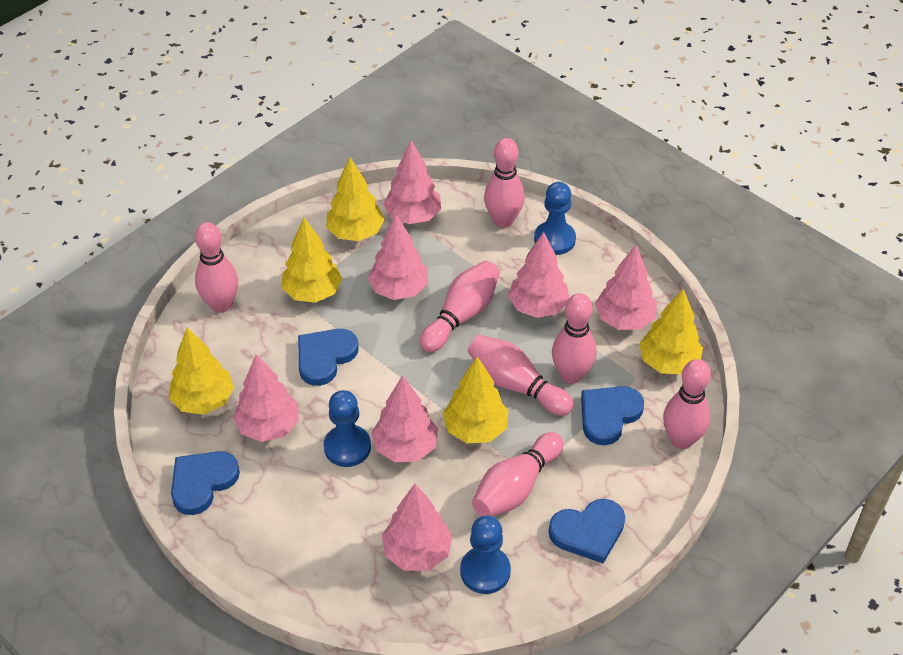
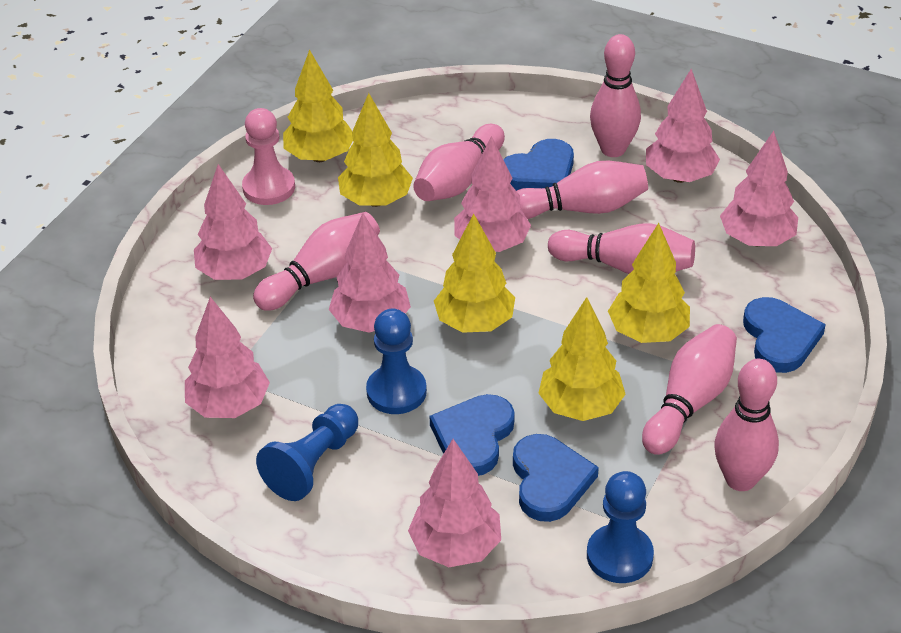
pink pawn: 0 -> 1

